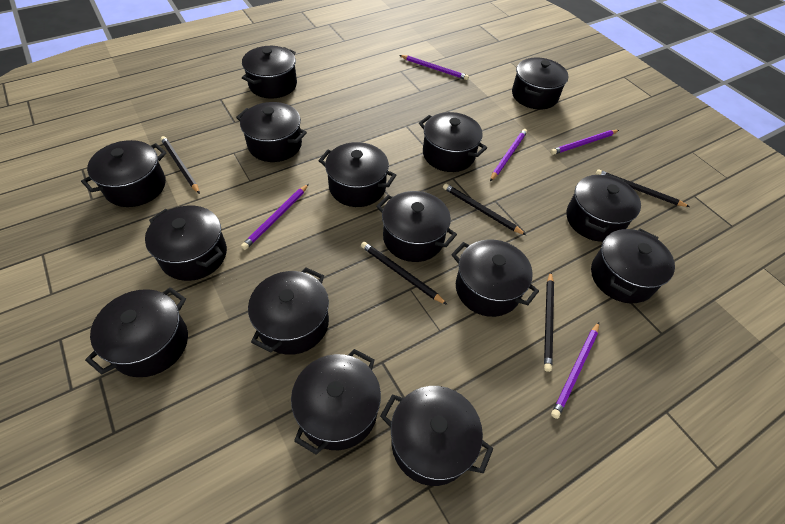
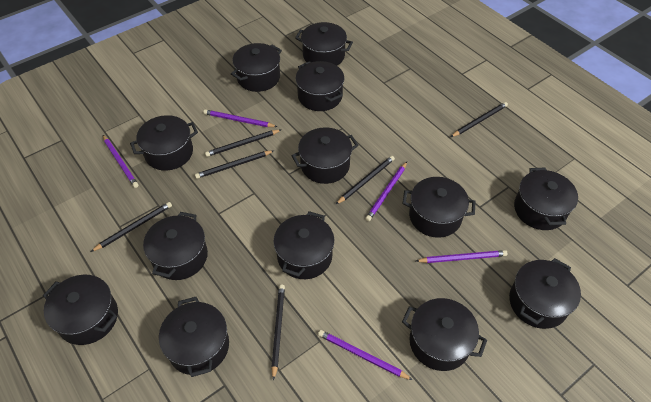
black pencil: 5 -> 6
black pot: 15 -> 13

